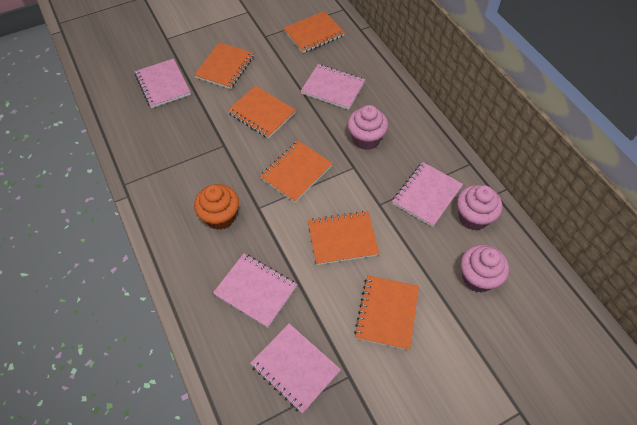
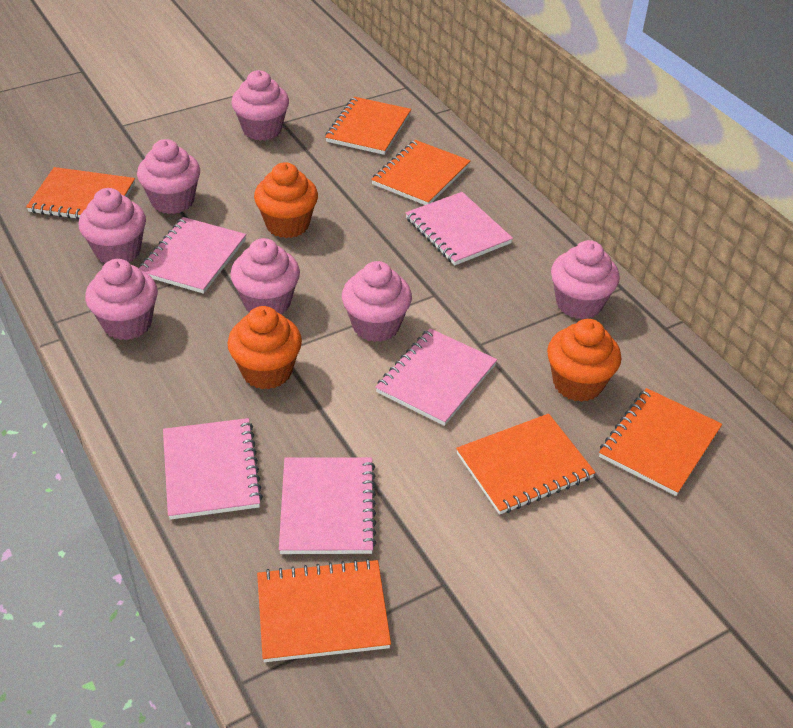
orange cupcake: 1 -> 3
pink cupcake: 3 -> 7

